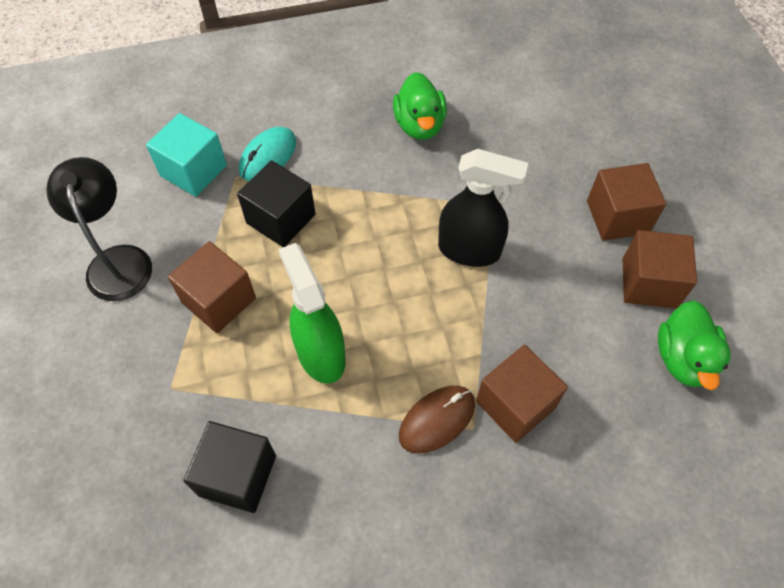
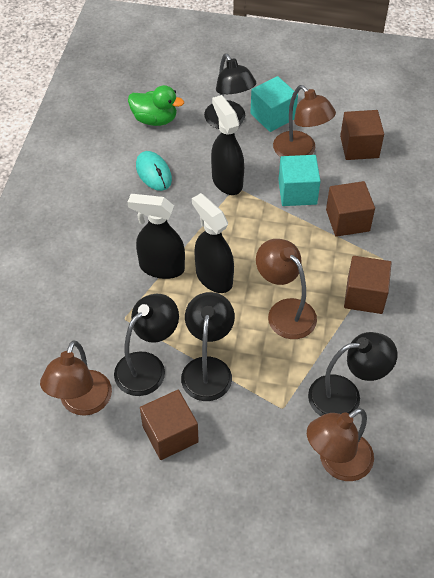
black cube: 2 -> 0
black lamp: 1 -> 4
black spray bottle: 1 -> 3
brown lamp: 0 -> 4
brown mouse: 1 -> 0
green duck: 2 -> 1
green spray bottle: 1 -> 0
turquoise cube: 1 -> 2

